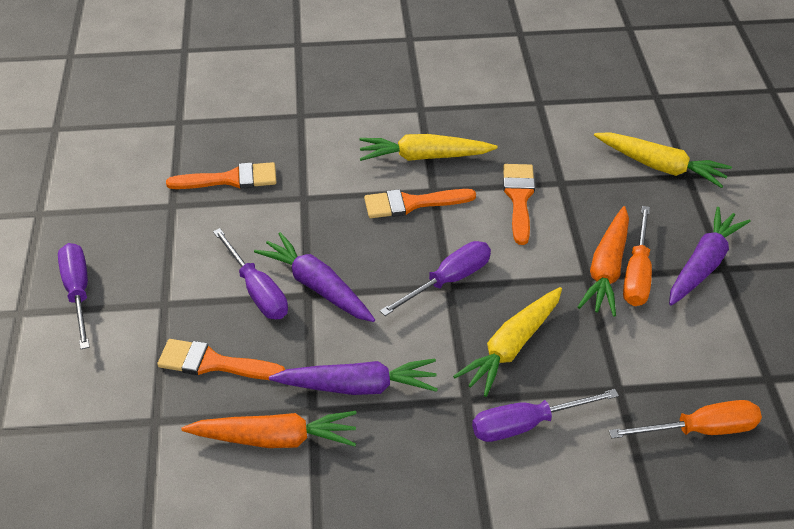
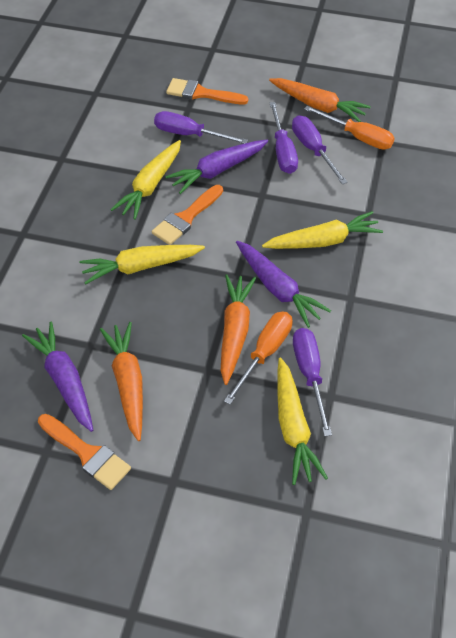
orange brush: 4 -> 3
orange carrot: 2 -> 3
yellow carrot: 3 -> 4

